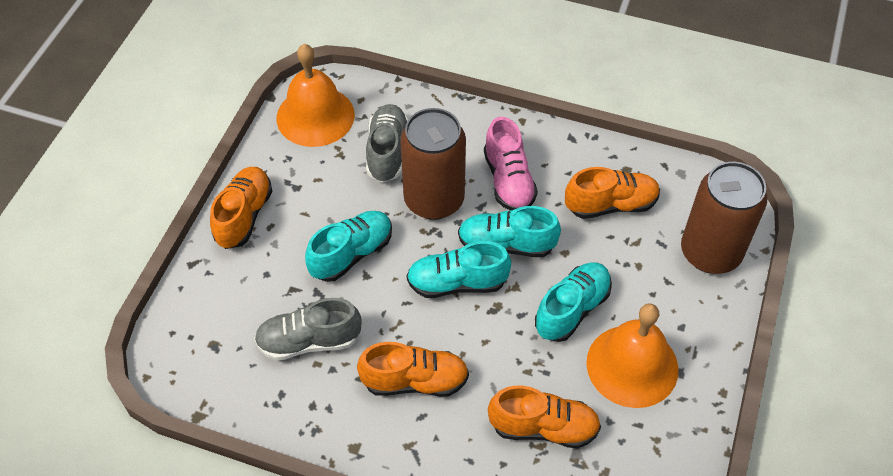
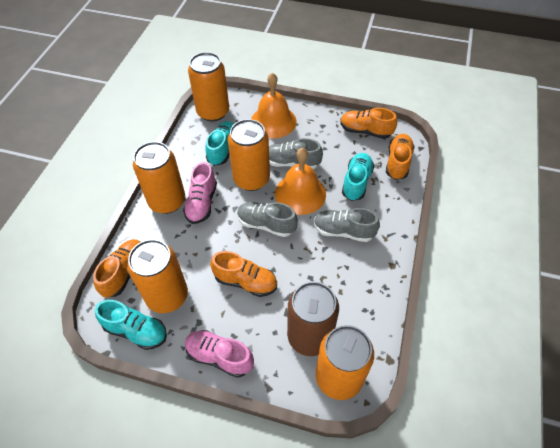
brown can: 2 -> 1
grey shoe: 2 -> 3
orange can: 0 -> 5
pink shoe: 1 -> 2
turquoise shoe: 4 -> 3

